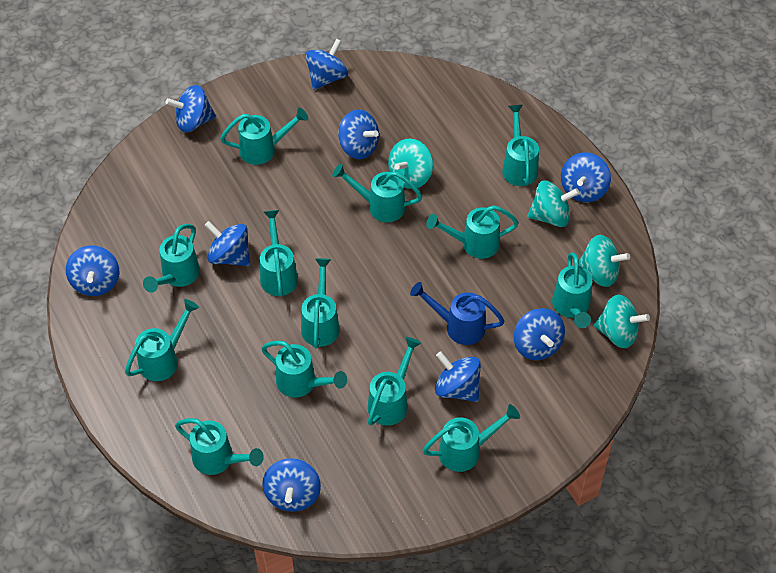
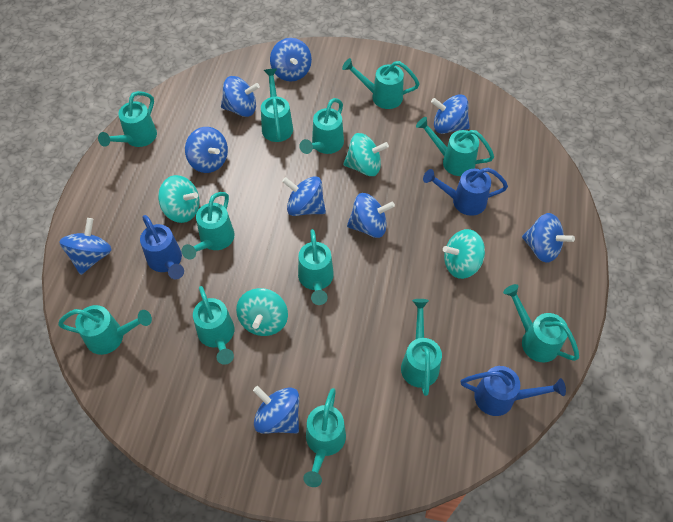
blue watering can: 1 -> 3
turquoise watering can: 13 -> 12

